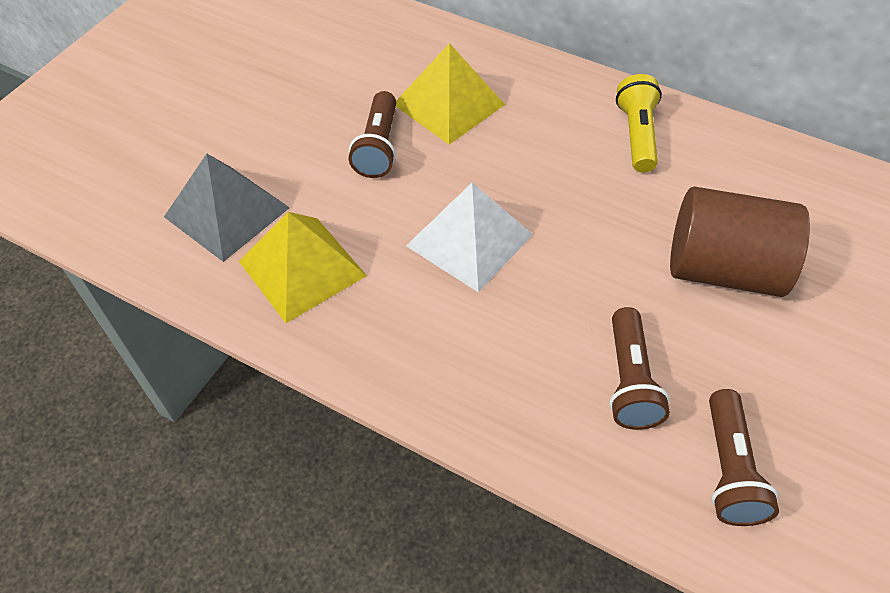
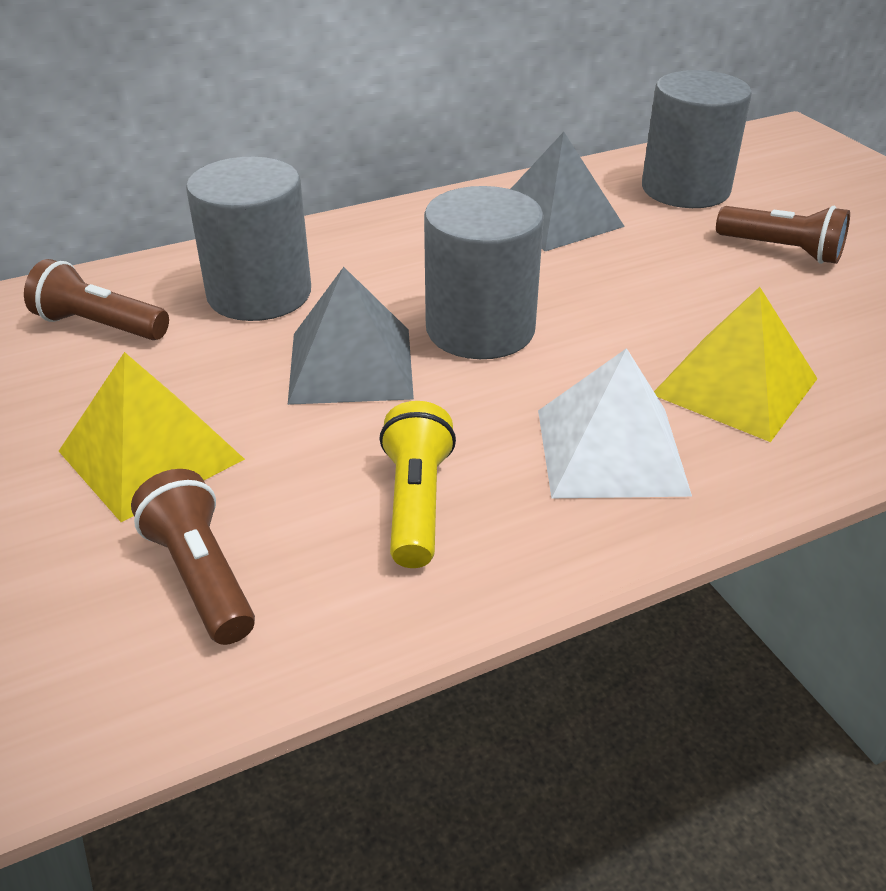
brown cylinder: 1 -> 0
grey cylinder: 0 -> 3
grey pyramid: 1 -> 2

